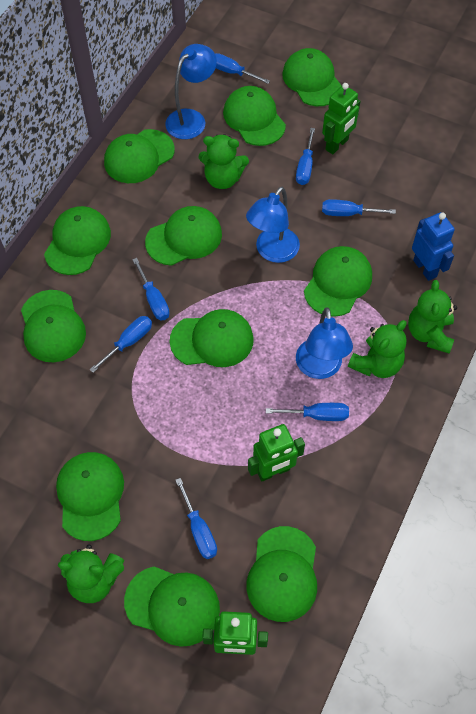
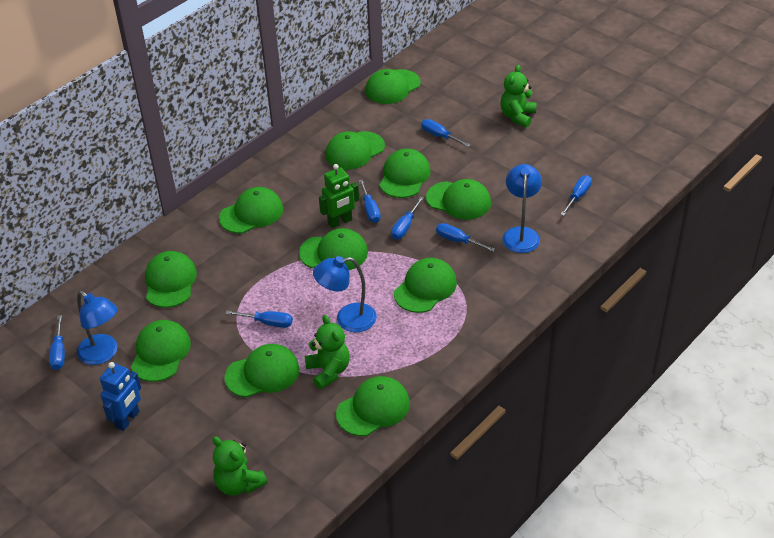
green robot: 3 -> 1
green teddy bear: 4 -> 3

